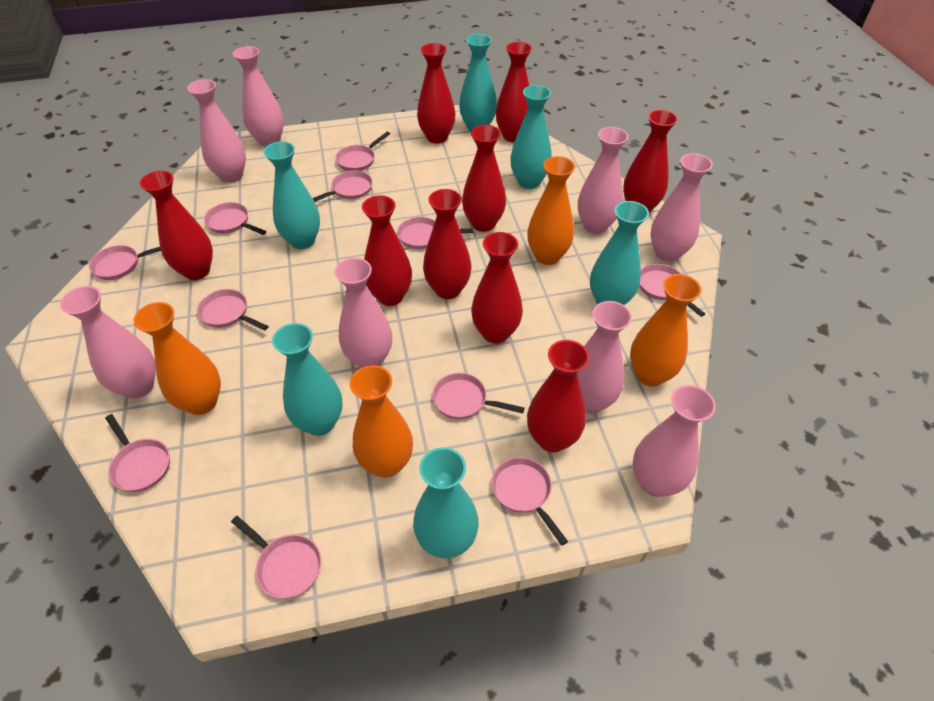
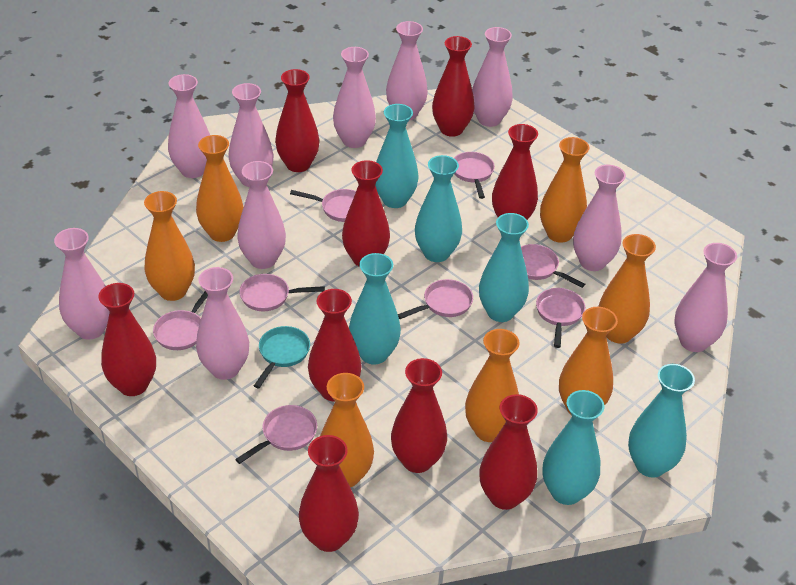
orange vase: 4 -> 7
pink pan: 11 -> 8
pink vase: 8 -> 10
turquoise pan: 0 -> 1

